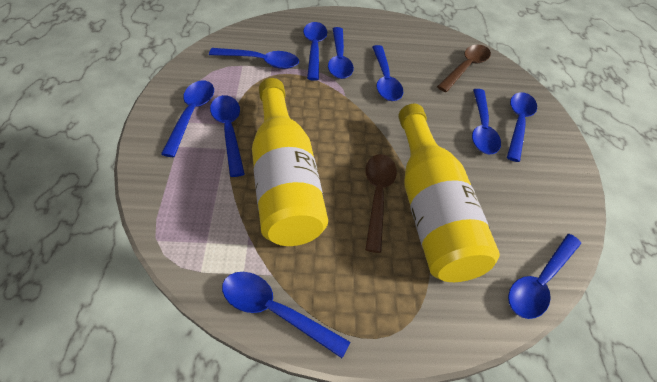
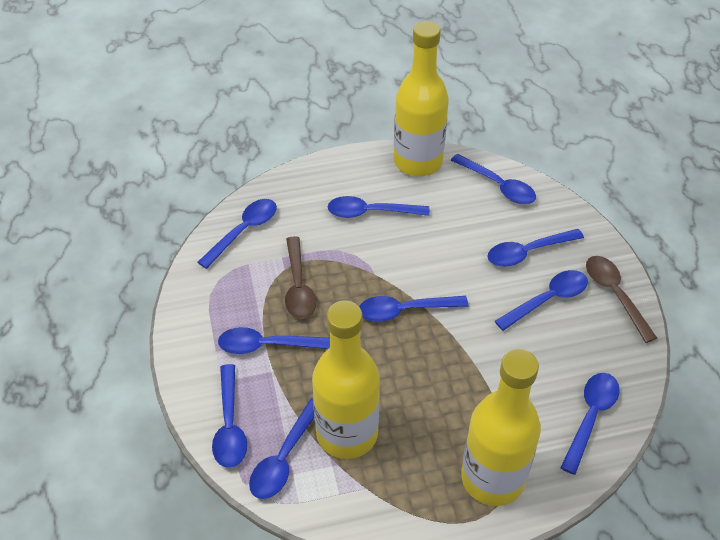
yellow bottle: 2 -> 3

